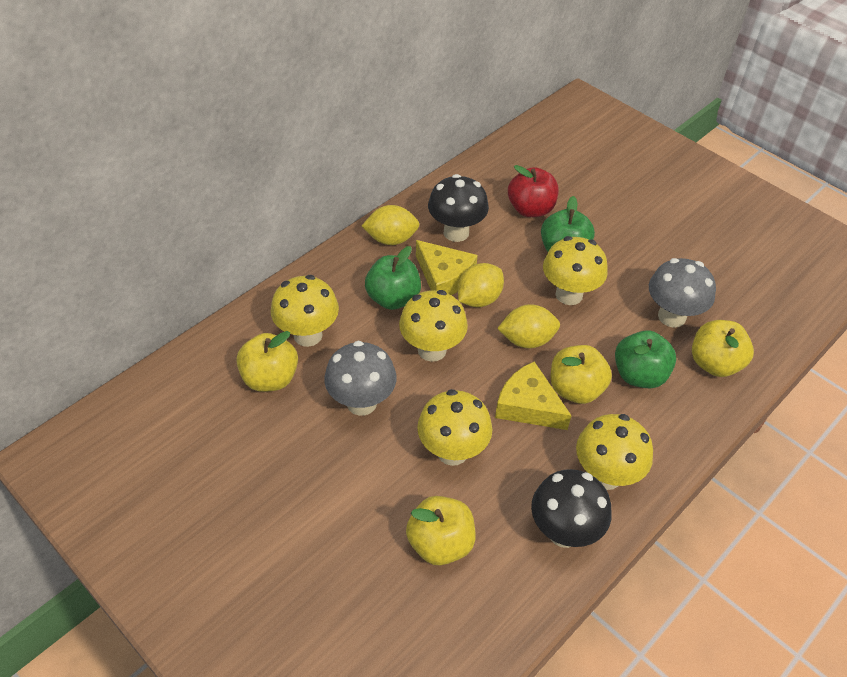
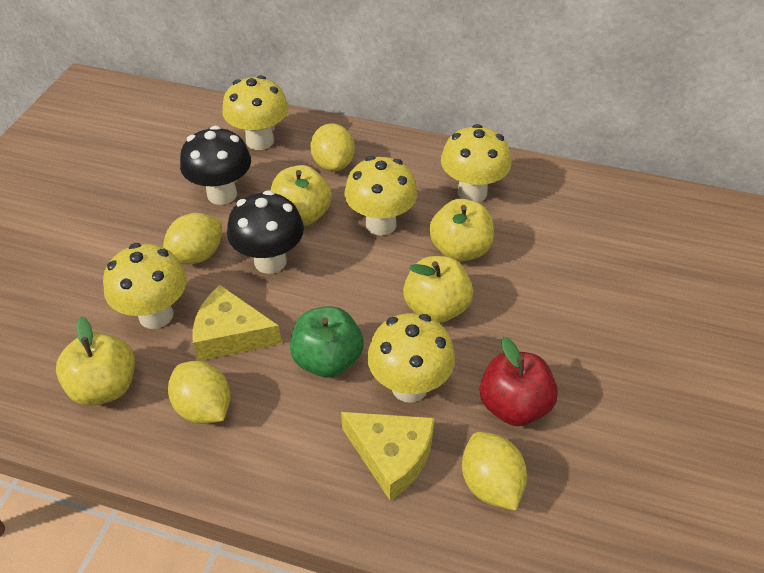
green apple: 3 -> 1
grey mushroom: 2 -> 0
yellow lemon: 3 -> 4

